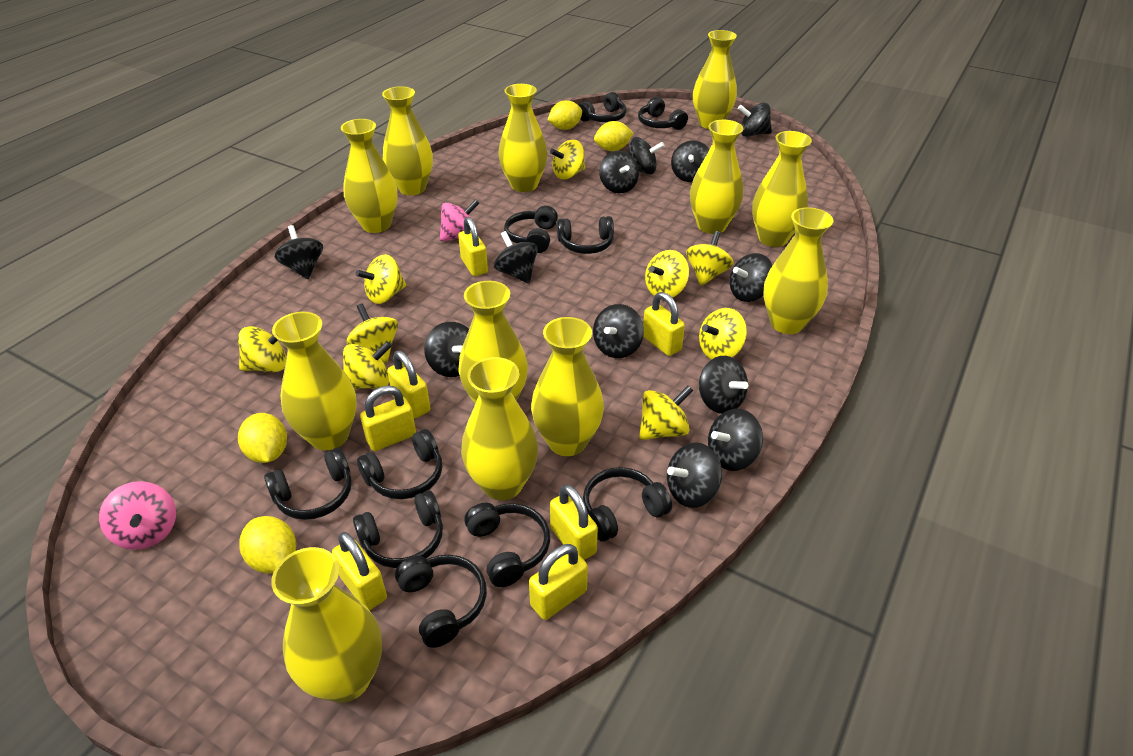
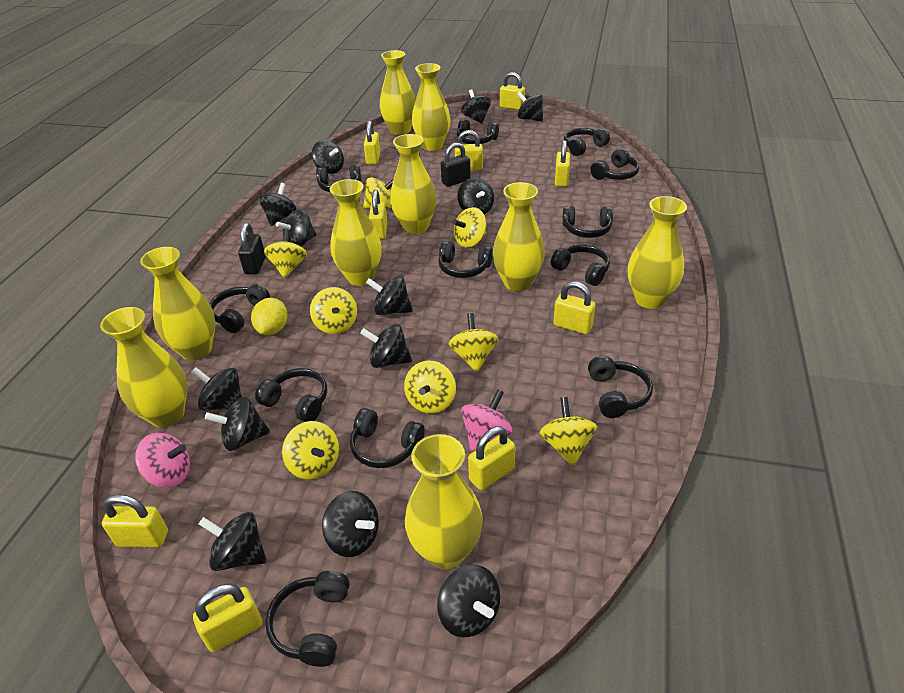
black headphones: 10 -> 12
black padlock: 0 -> 2
black spinning top: 12 -> 13
yellow lemon: 4 -> 1
yellow padlock: 7 -> 9
yellow spinning top: 9 -> 8
yellow vase: 12 -> 9

